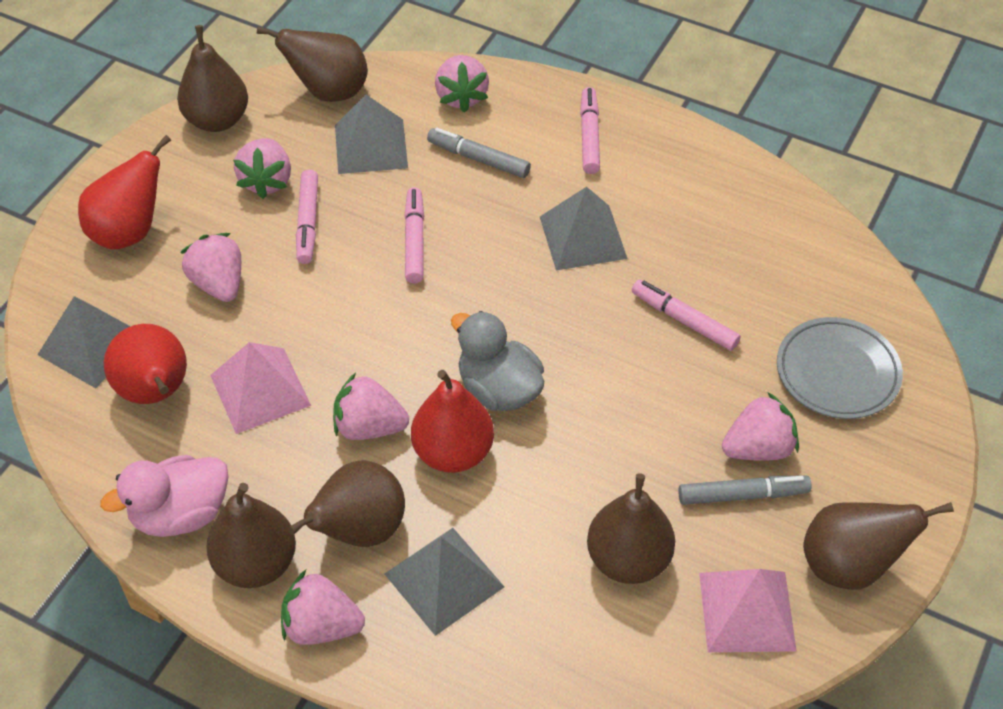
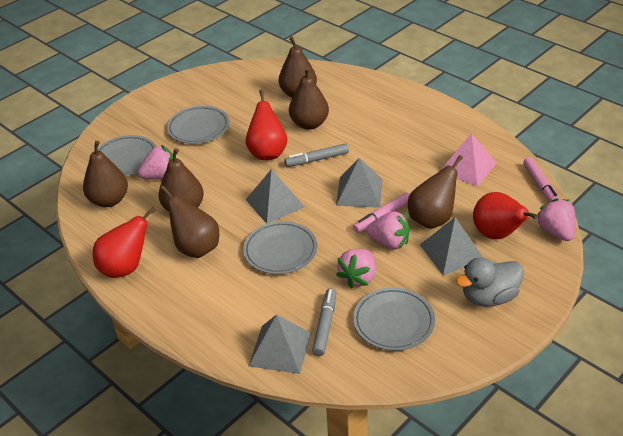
grey plate: 1 -> 4
pink duck: 1 -> 0
pink marker: 4 -> 2
pink pyramid: 2 -> 1
pink strawberry: 6 -> 4

